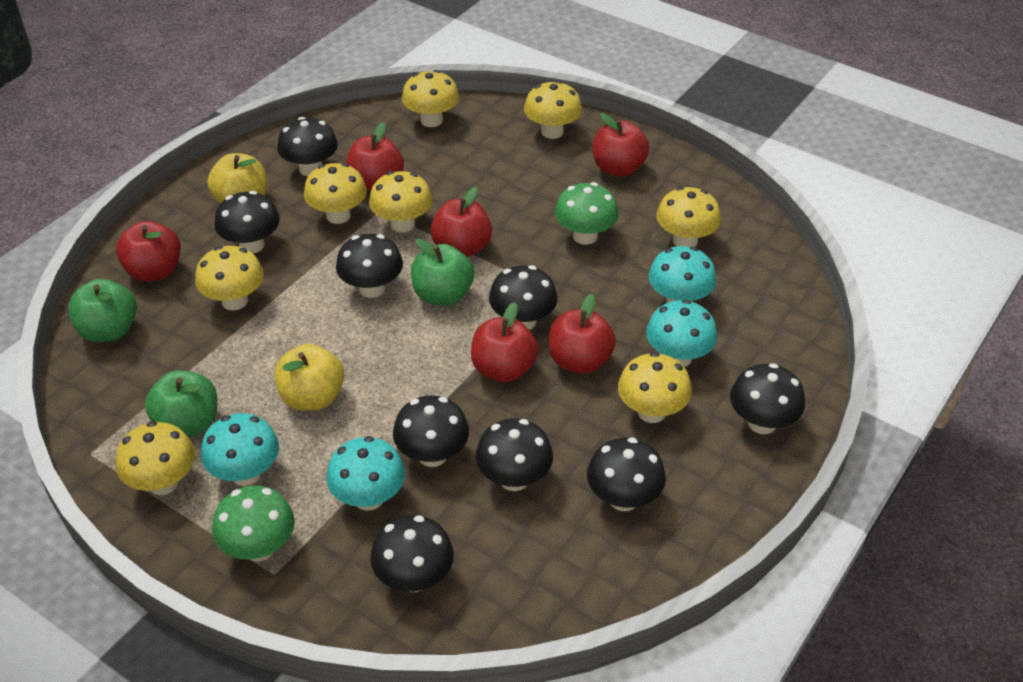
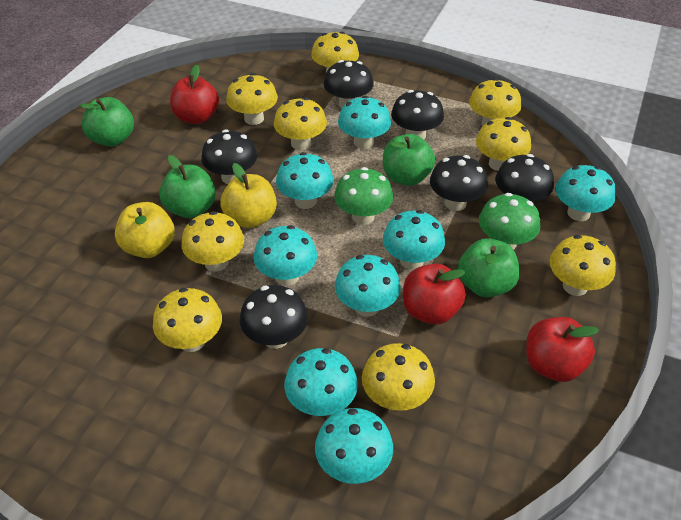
black mushroom: 9 -> 6
green apple: 3 -> 4
red apple: 6 -> 3
turquoise mushroom: 4 -> 8
yellow mushroom: 8 -> 9

